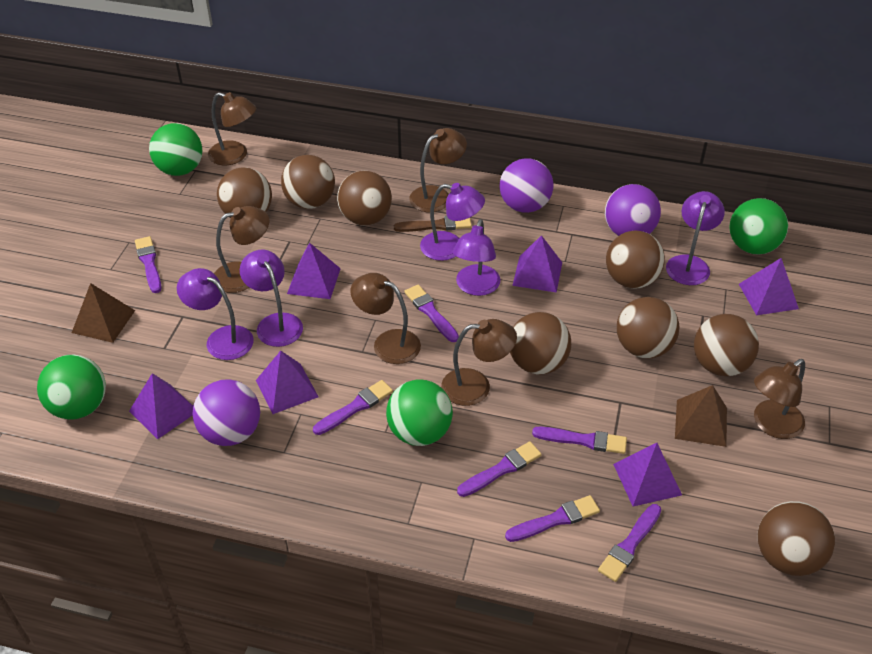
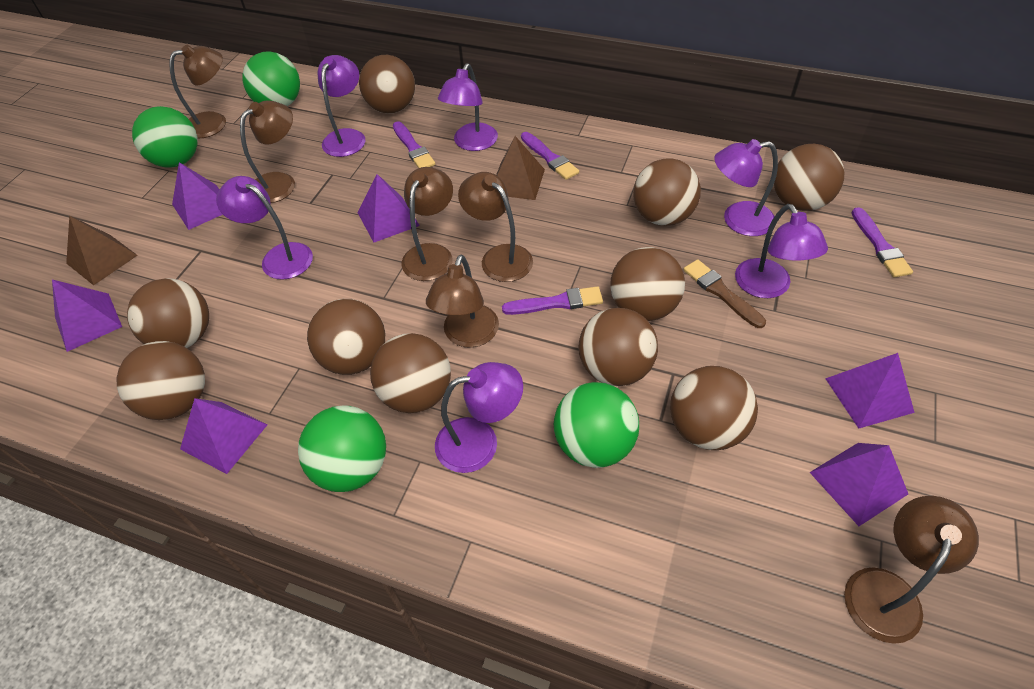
brown ball: 8 -> 10
purple ball: 3 -> 0
purple brush: 7 -> 4
purple lamp: 5 -> 6

